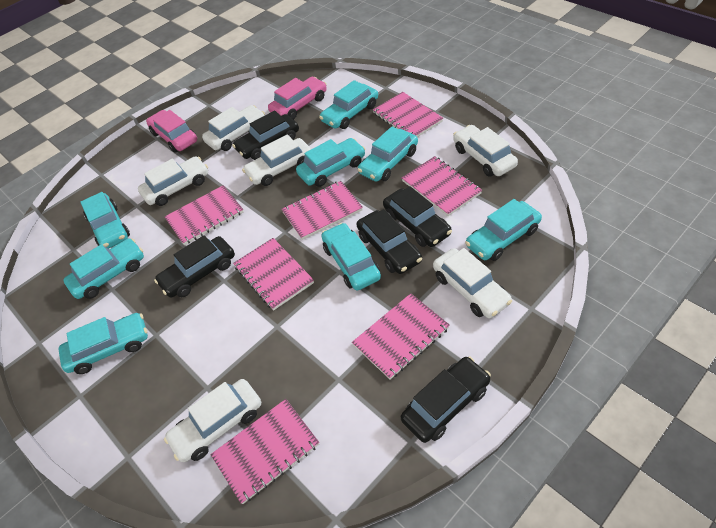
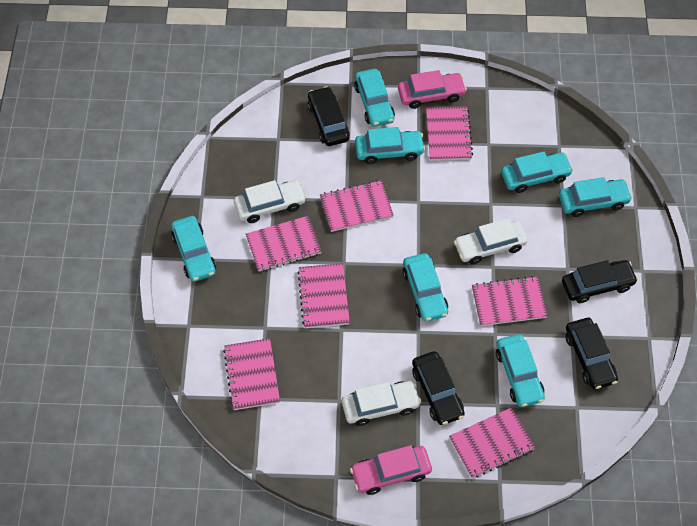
black car: 5 -> 4
turquoise car: 8 -> 7
white car: 6 -> 3

